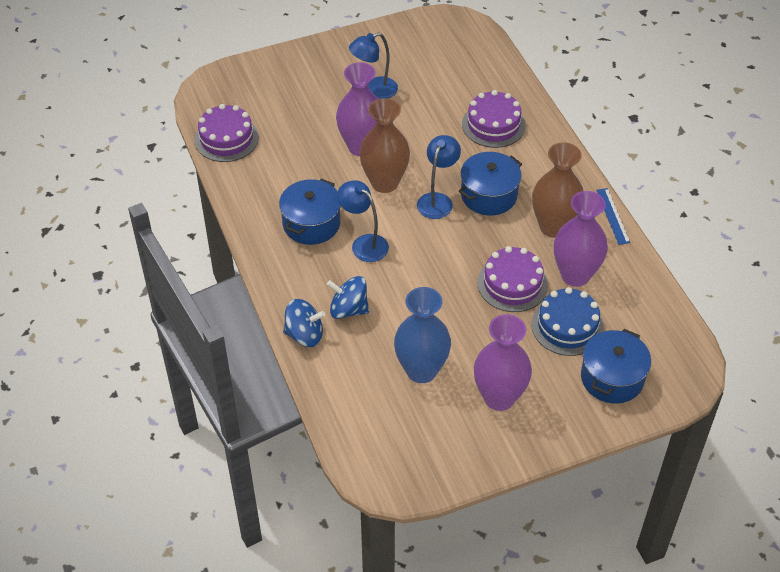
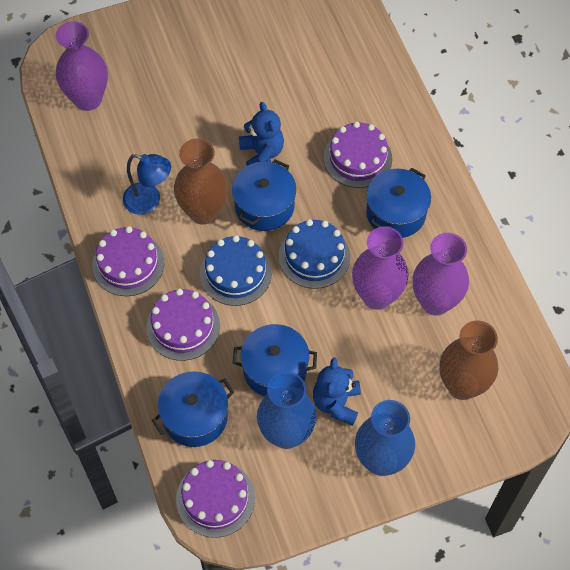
blue cake: 1 -> 2
blue lamp: 3 -> 1
blue pot: 3 -> 4
blue ruler: 1 -> 0
blue spinning top: 2 -> 0
blue teddy bear: 0 -> 2
blue vase: 1 -> 2
purple cake: 3 -> 4

